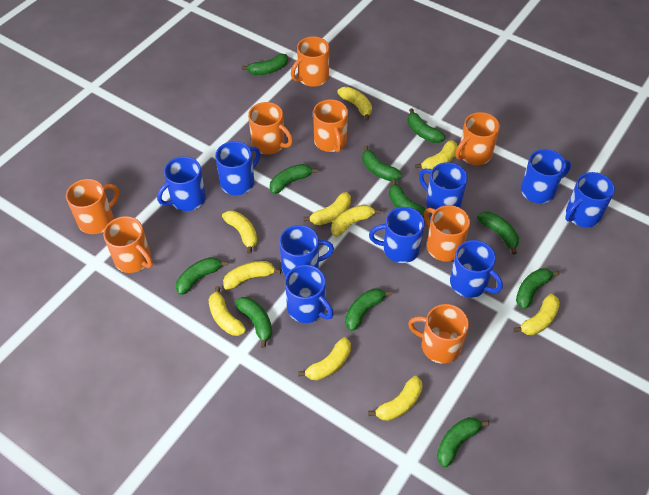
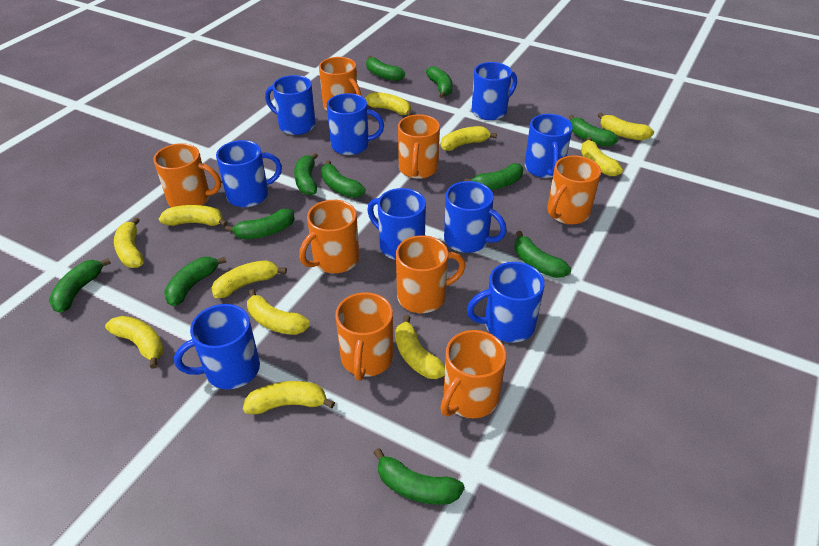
yellow banana: 10 -> 11

